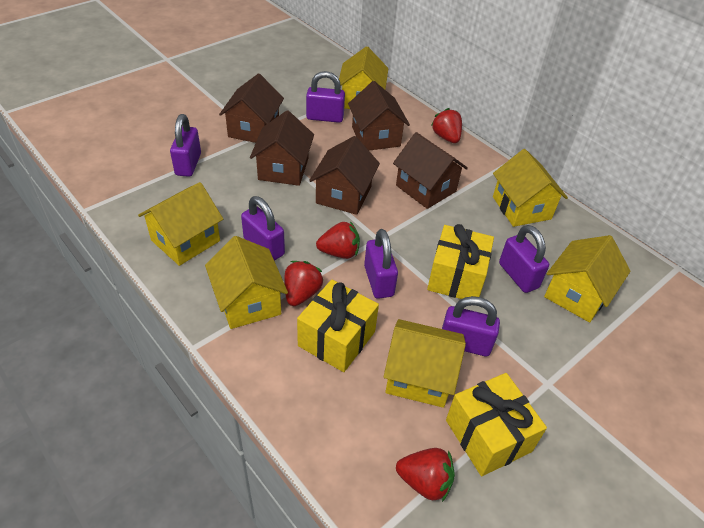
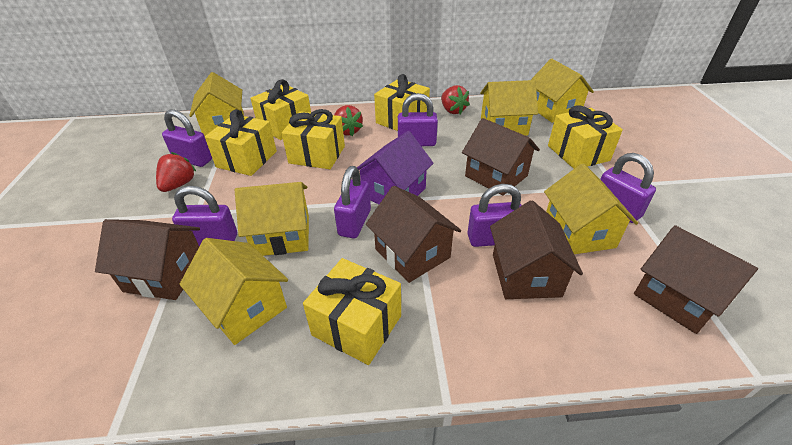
purple house: 0 -> 1
red strawberry: 4 -> 3
yellow gift: 3 -> 6

